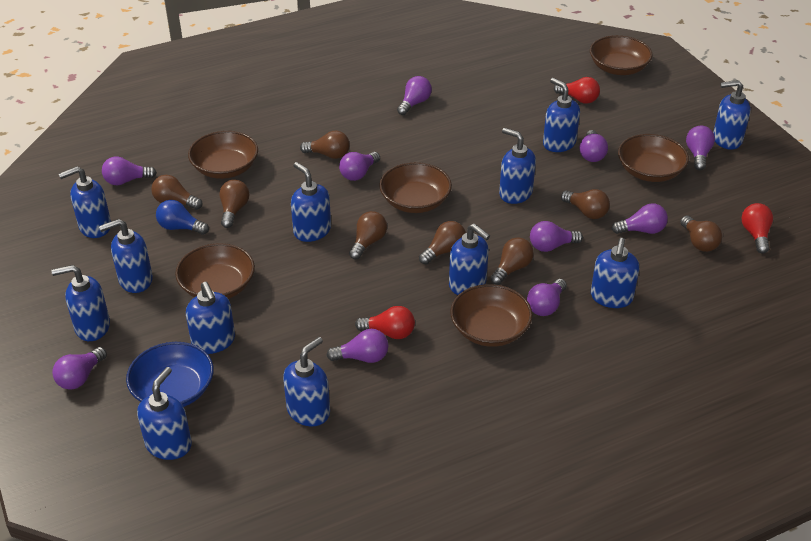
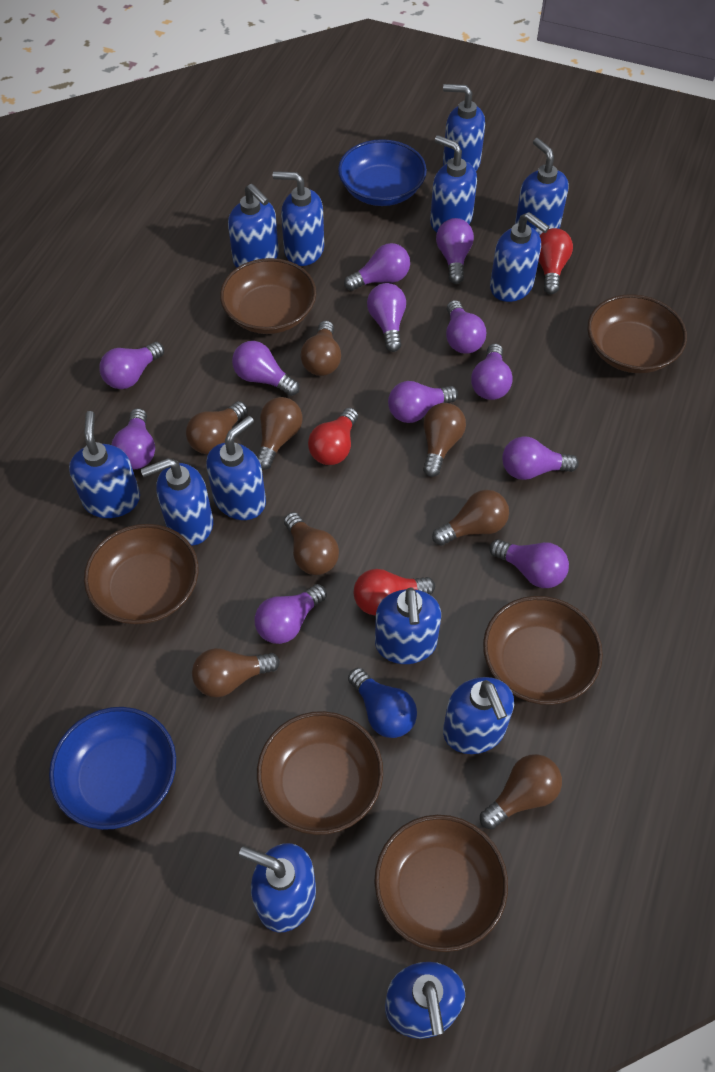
blue bowl: 1 -> 2
blue soap dispenser: 12 -> 13
purple light bulb: 10 -> 12

